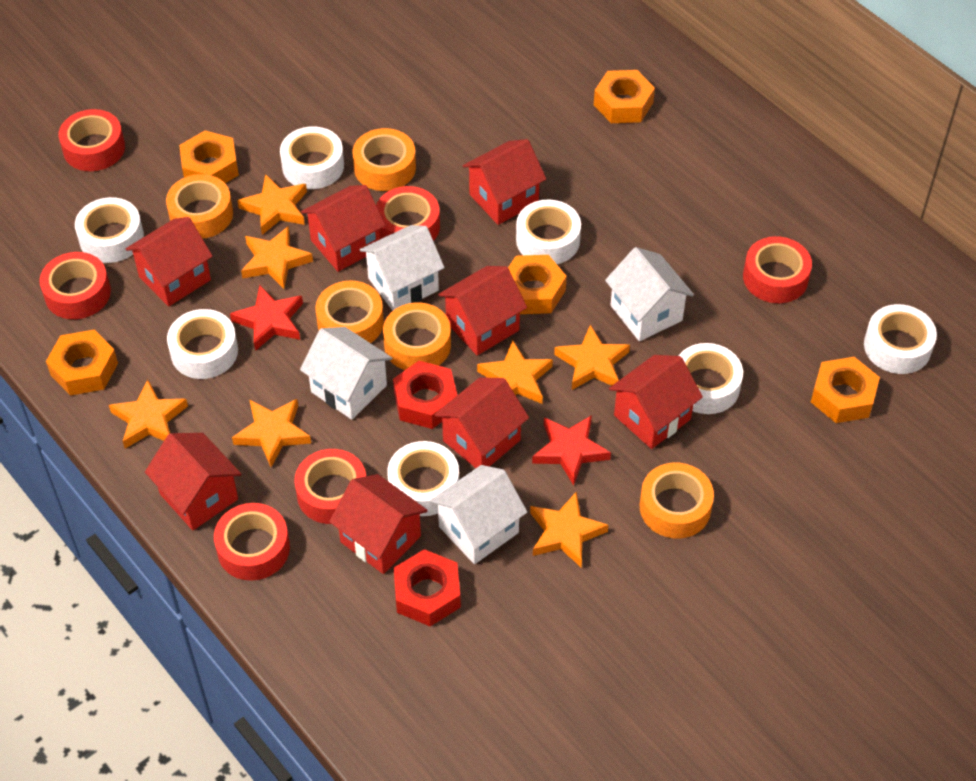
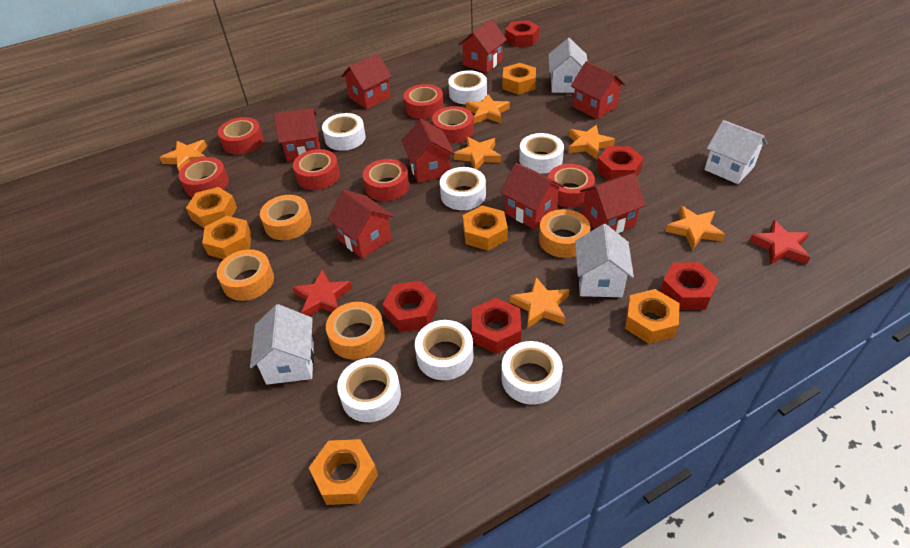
orange nut: 5 -> 6
orange star: 7 -> 6
orange tape: 5 -> 4
red nut: 2 -> 5
red tape: 6 -> 7

